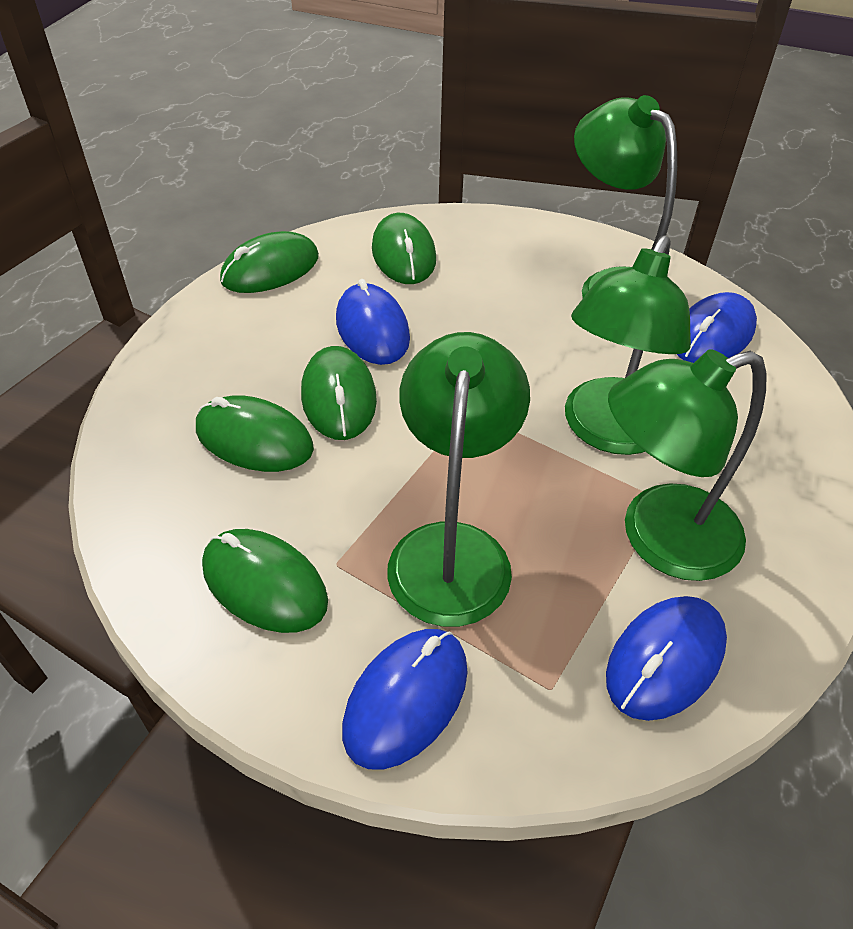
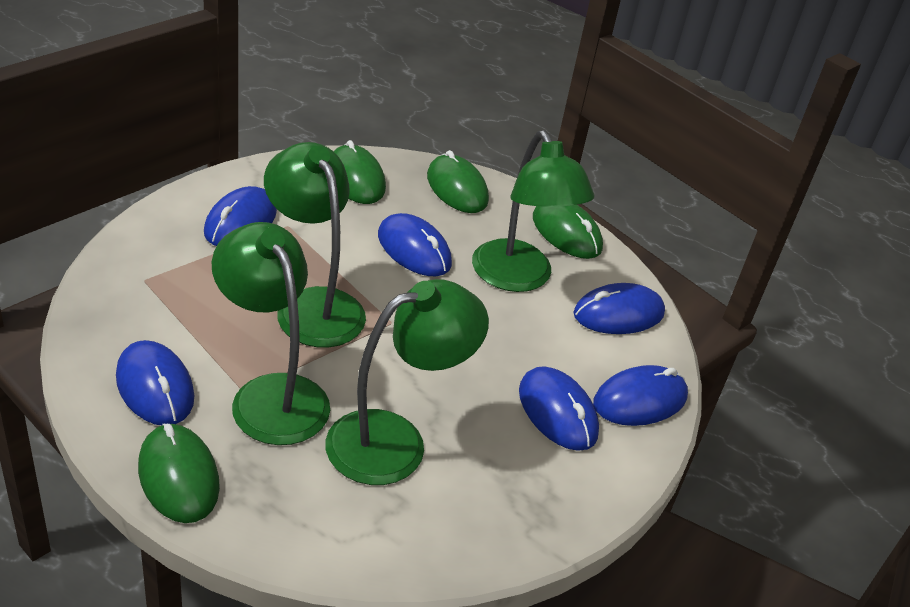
blue mouse: 4 -> 6
green mouse: 5 -> 4

